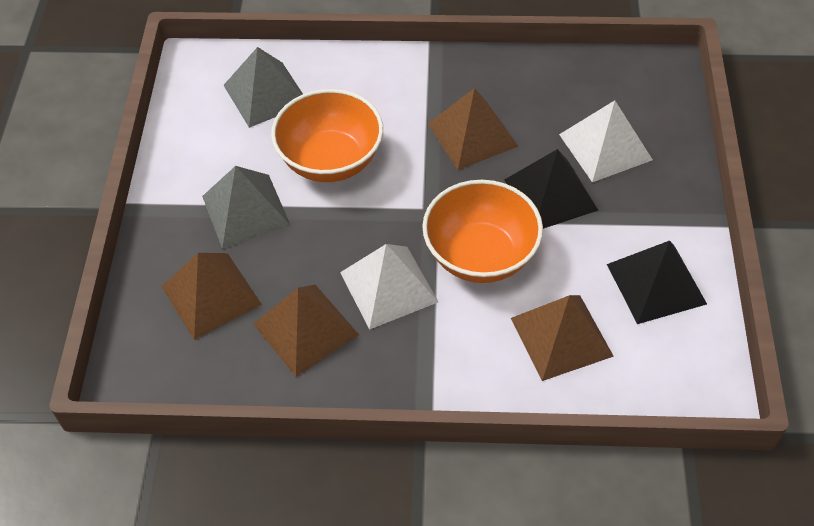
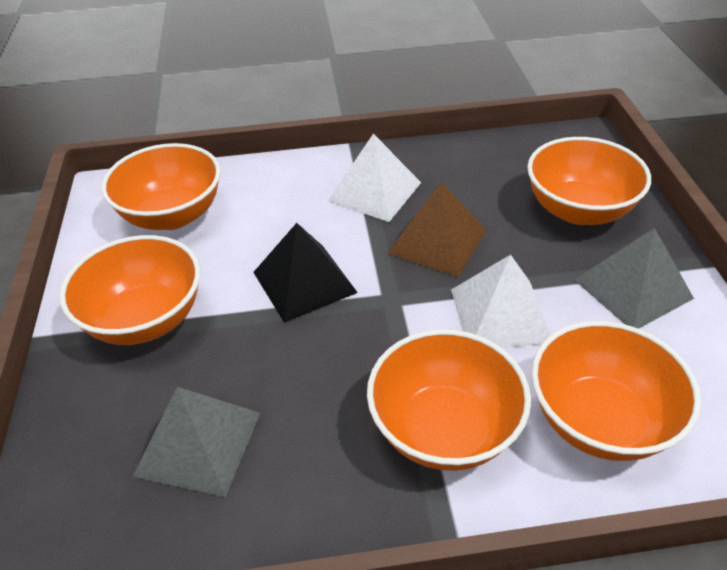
black pyramid: 2 -> 1
brown pyramid: 4 -> 1
orange bowl: 2 -> 5

